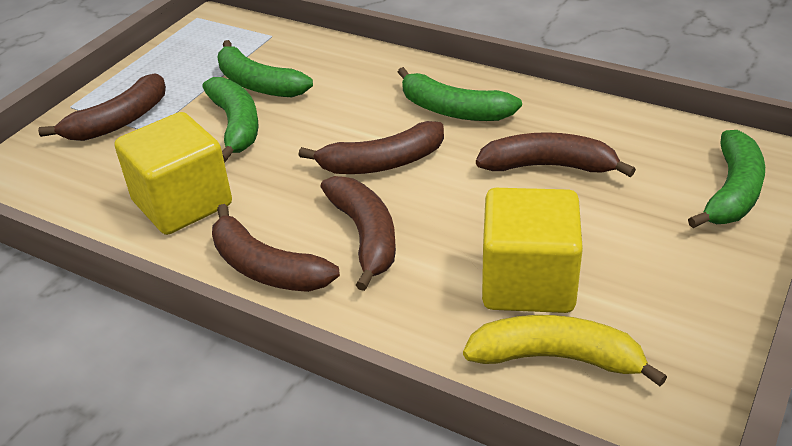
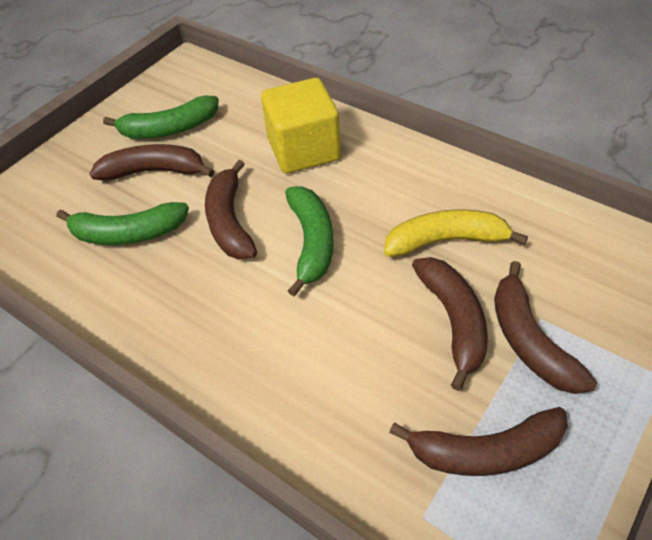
green banana: 4 -> 3
yellow cube: 2 -> 1

